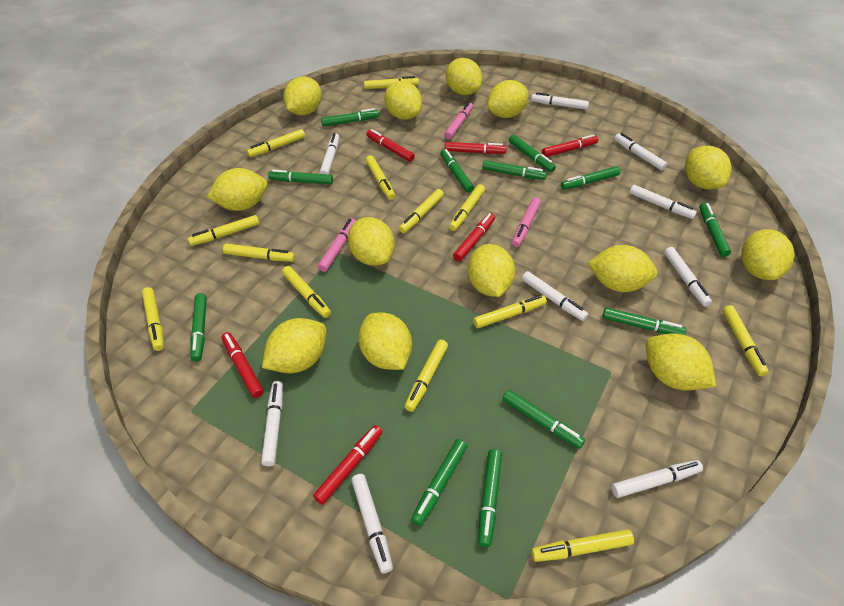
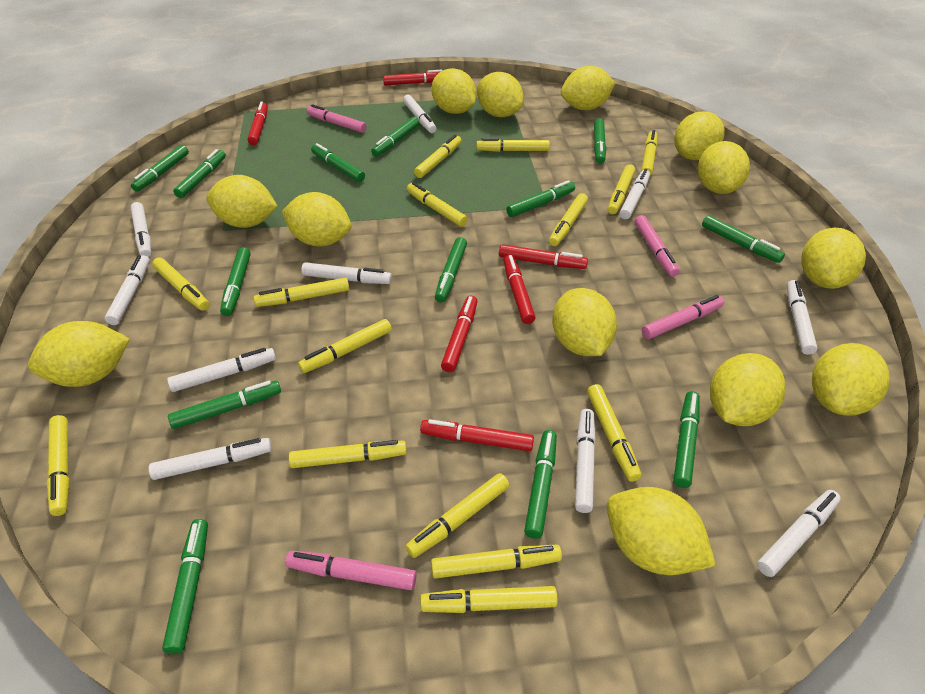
green marker: 12 -> 13
pink marker: 3 -> 4
white marker: 9 -> 10
yellow marker: 13 -> 15

